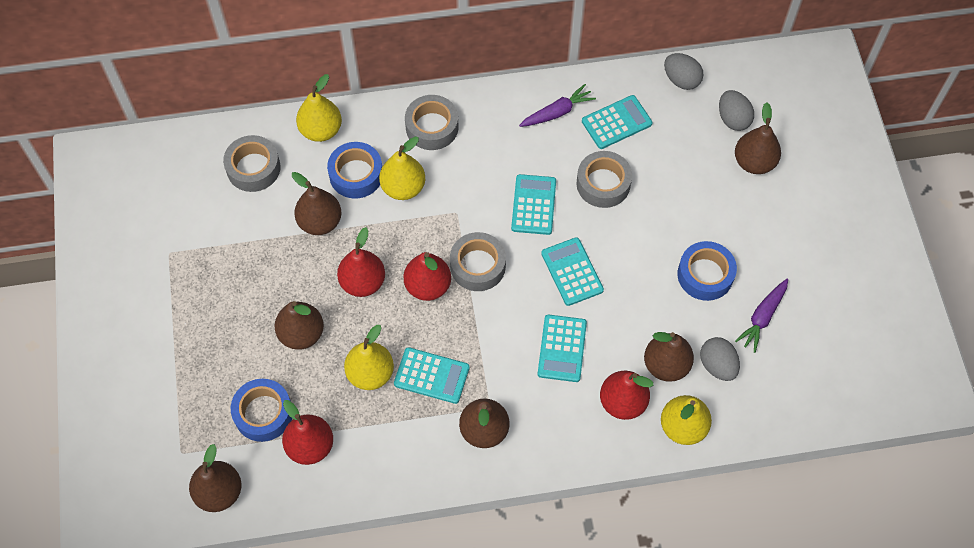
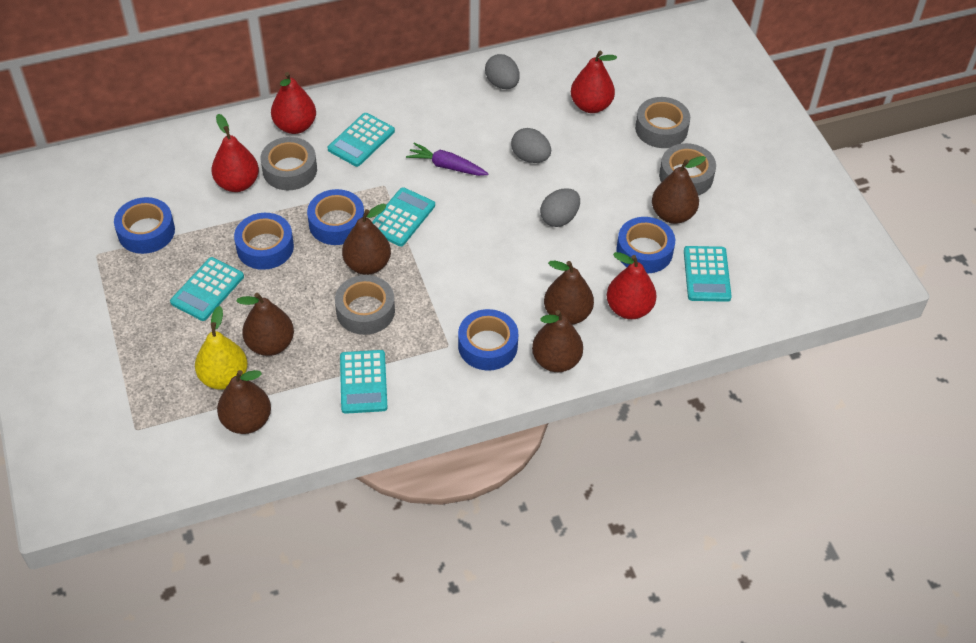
blue tape: 3 -> 5
purple carrot: 2 -> 1
yellow pear: 4 -> 1

